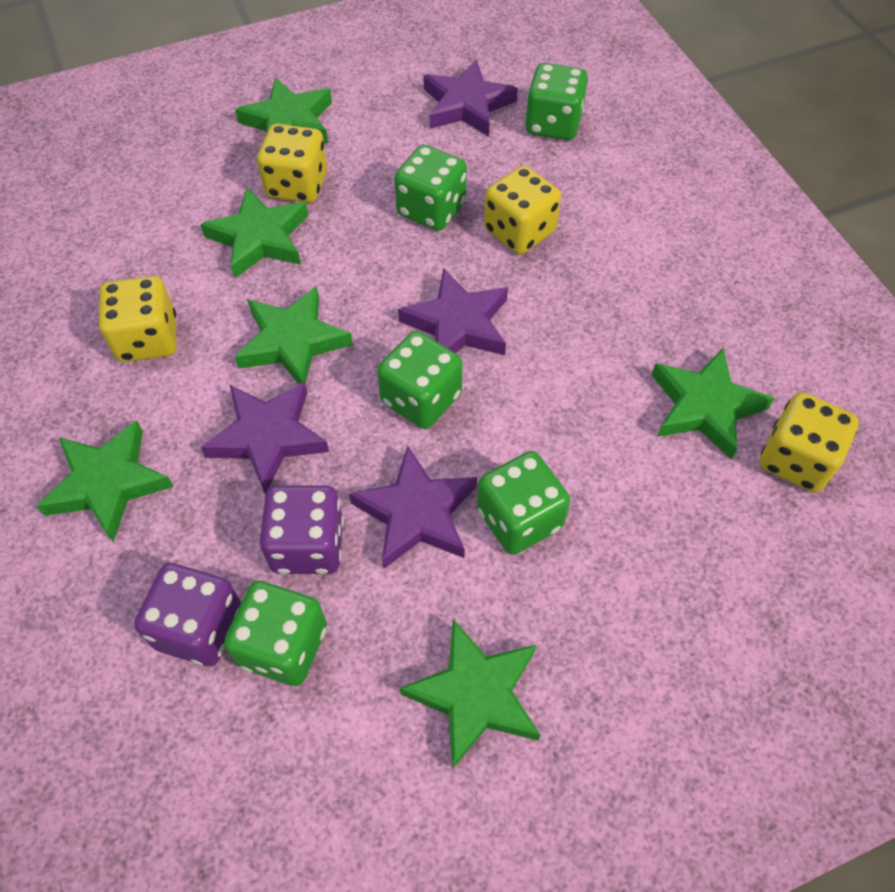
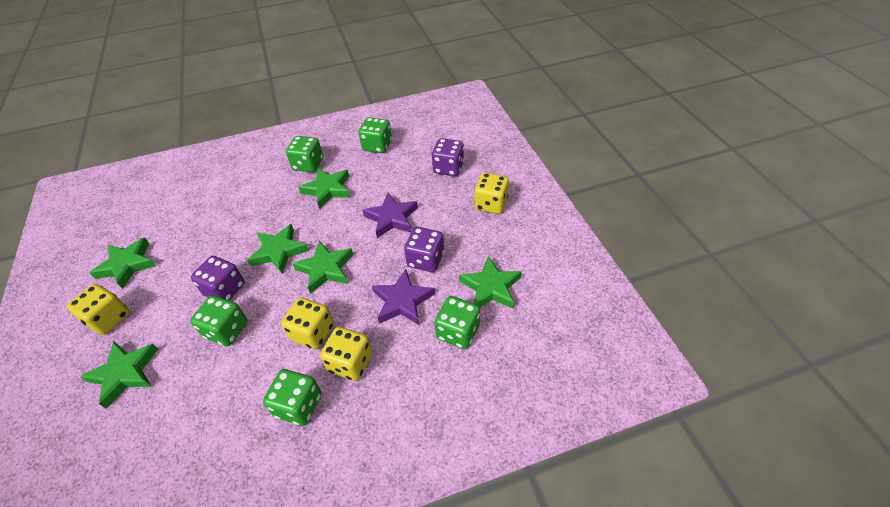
purple dice: 2 -> 3
purple star: 4 -> 2

